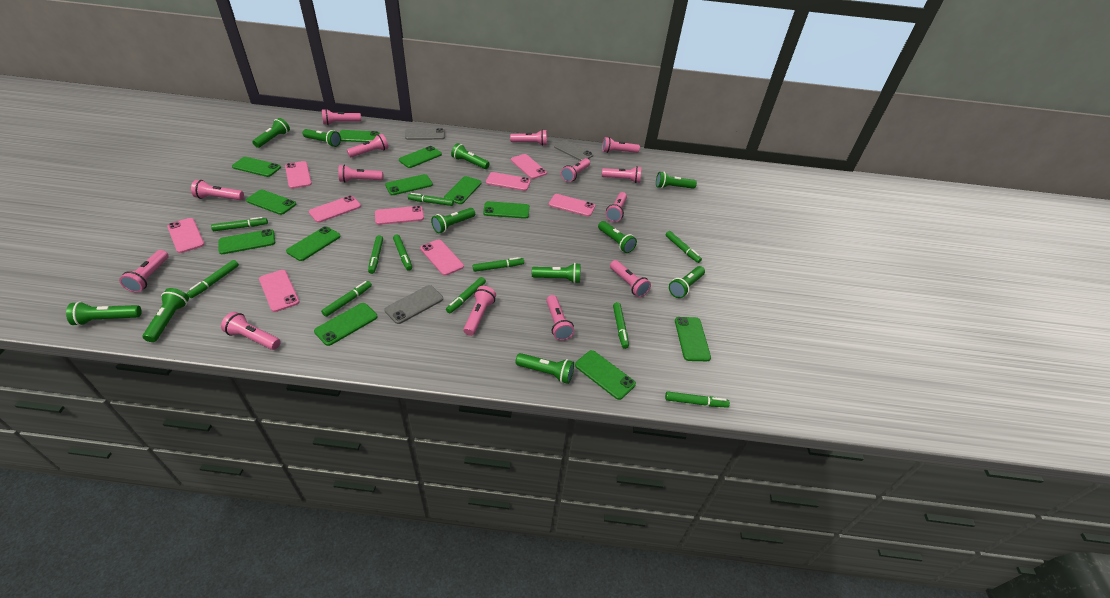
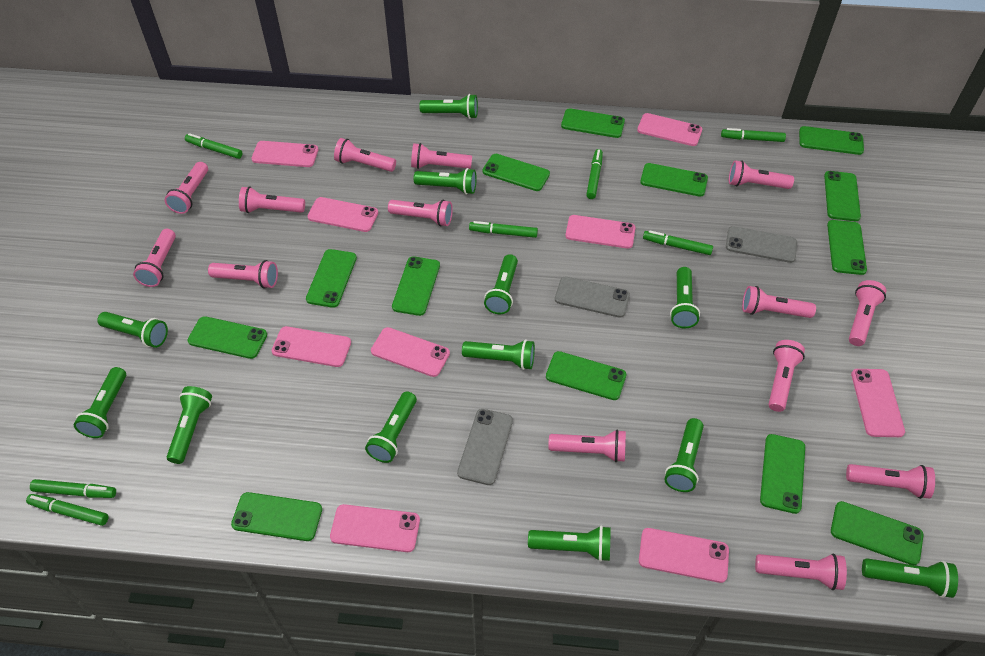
green flashlight: 11 -> 12
green marker: 11 -> 7
green phone: 12 -> 13

